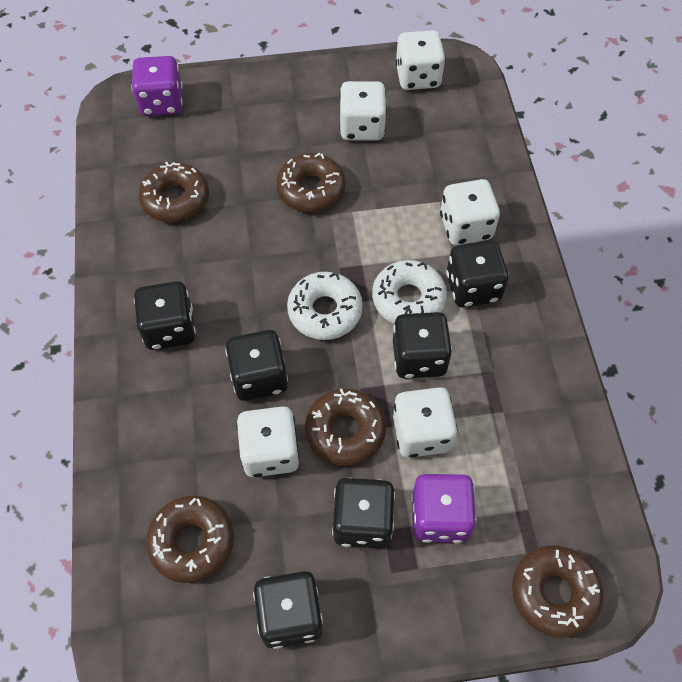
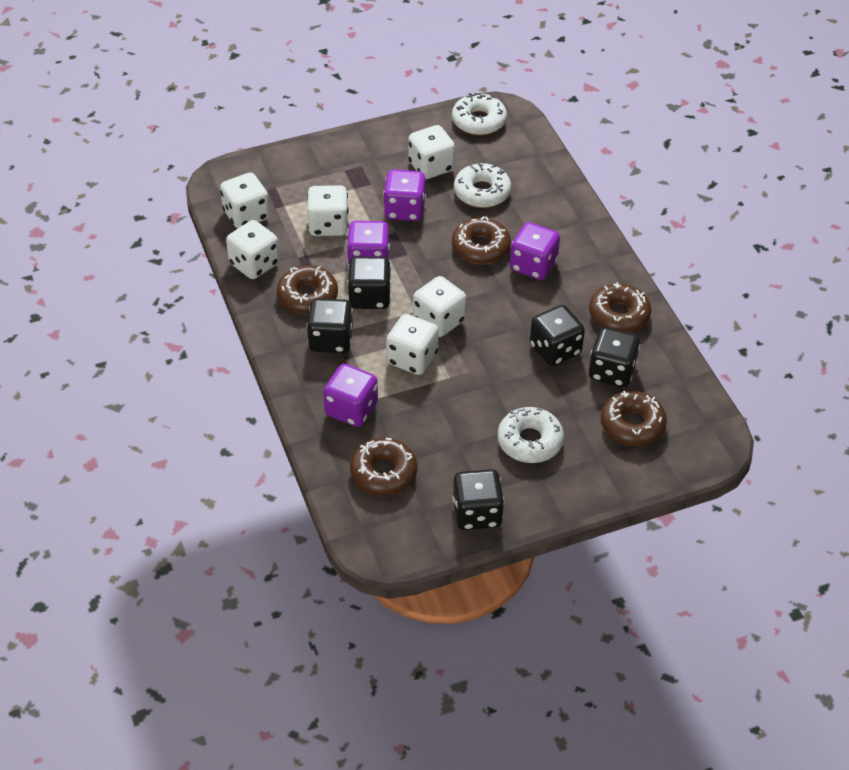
black dice: 6 -> 5
purple dice: 2 -> 4
white dice: 5 -> 6
white donut: 2 -> 3

